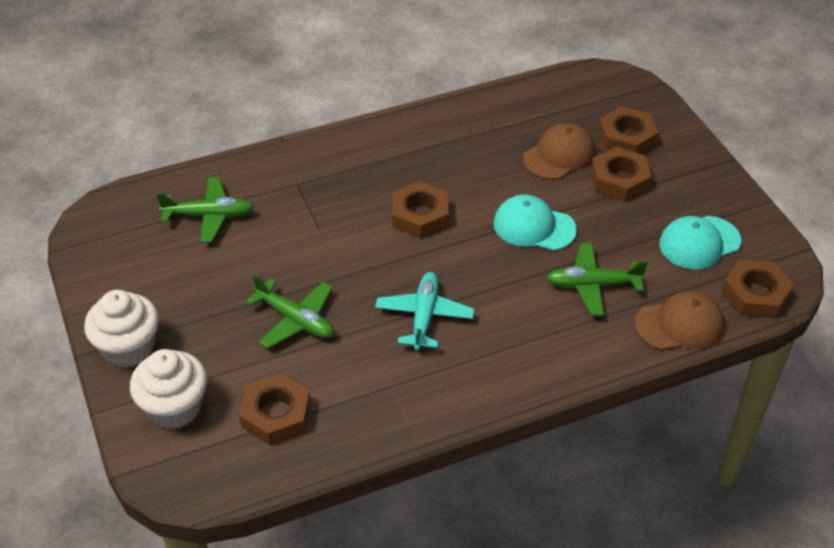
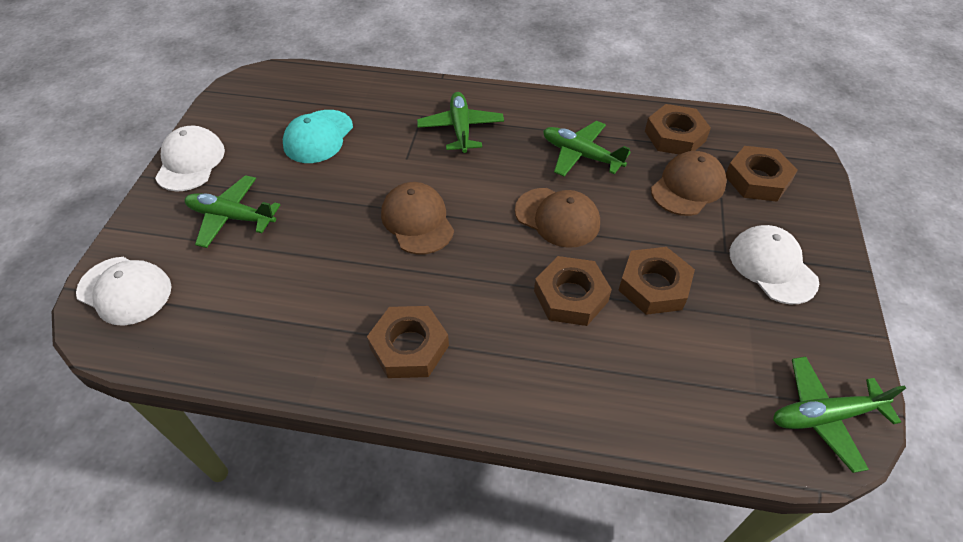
brown cap: 2 -> 3
green plane: 3 -> 4
turquoise cap: 2 -> 1
turquoise plane: 1 -> 0
white cap: 0 -> 3
white cupcake: 2 -> 0

